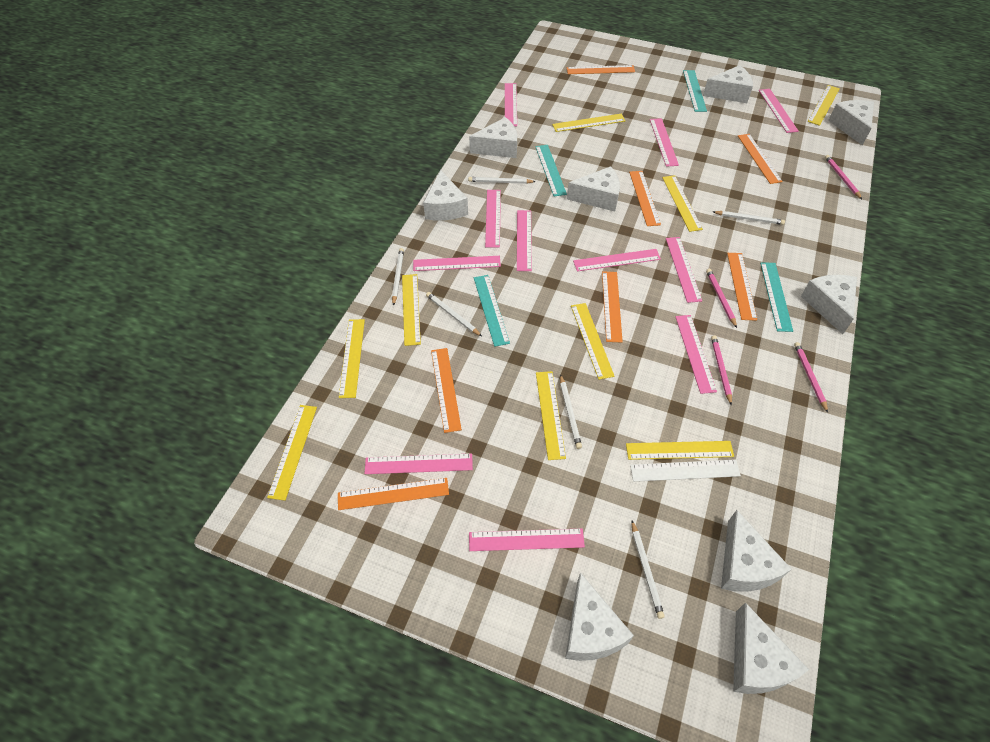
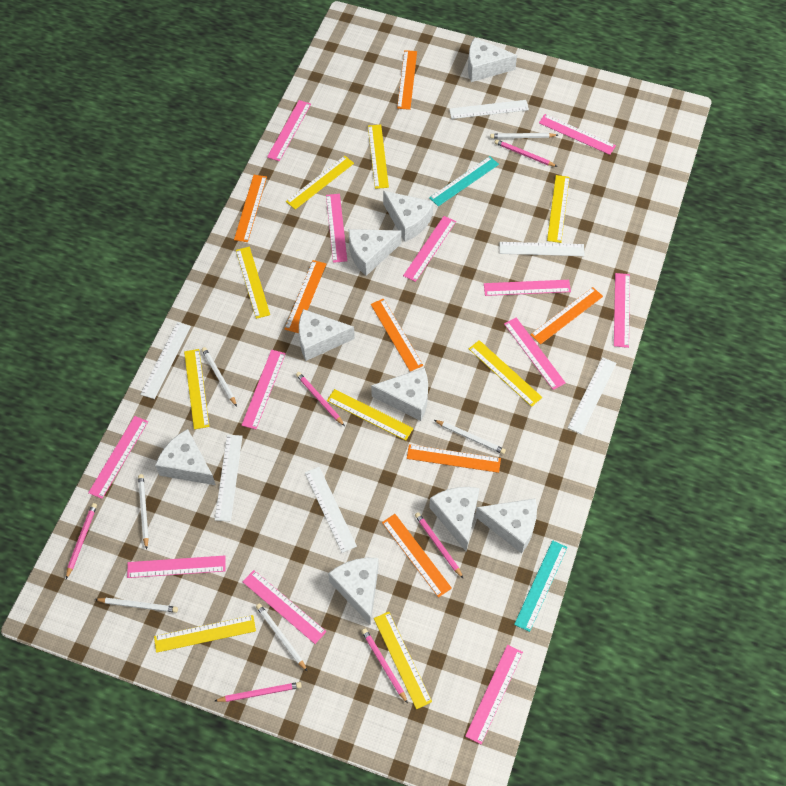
pink pencil: 4 -> 6
pink ruler: 11 -> 12
turquoise ruler: 4 -> 2
white ruler: 1 -> 6

